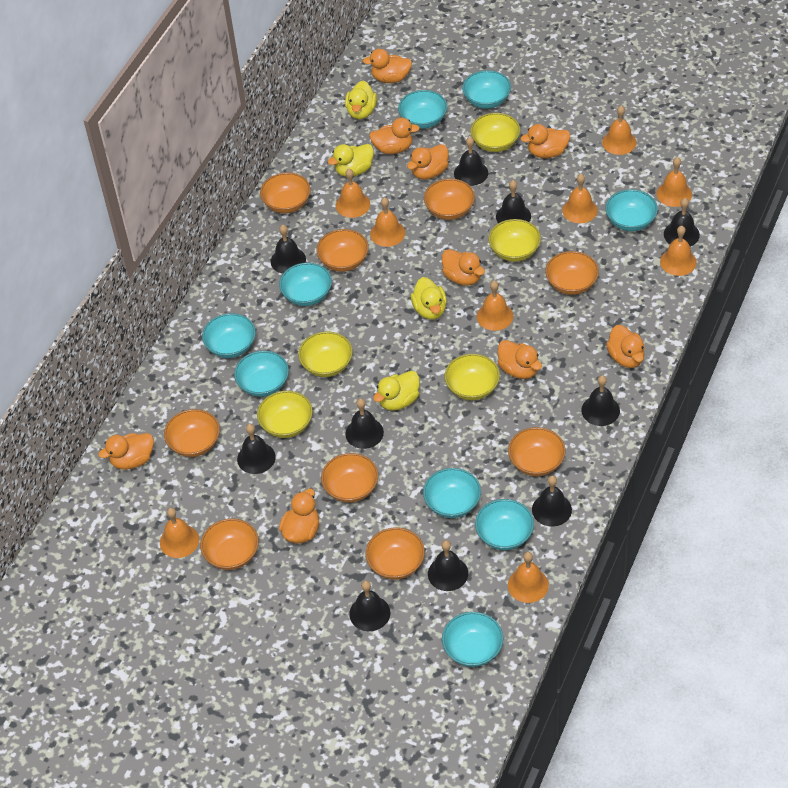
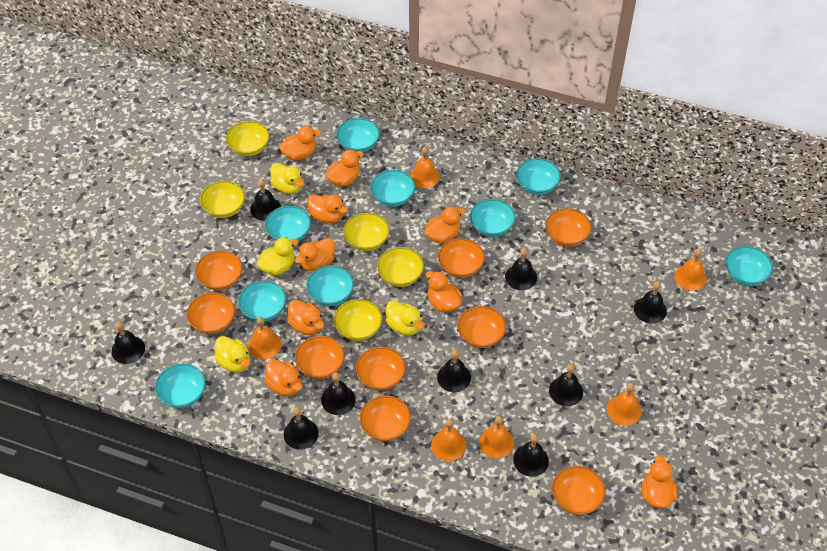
black bell: 10 -> 9
orange bell: 9 -> 6

